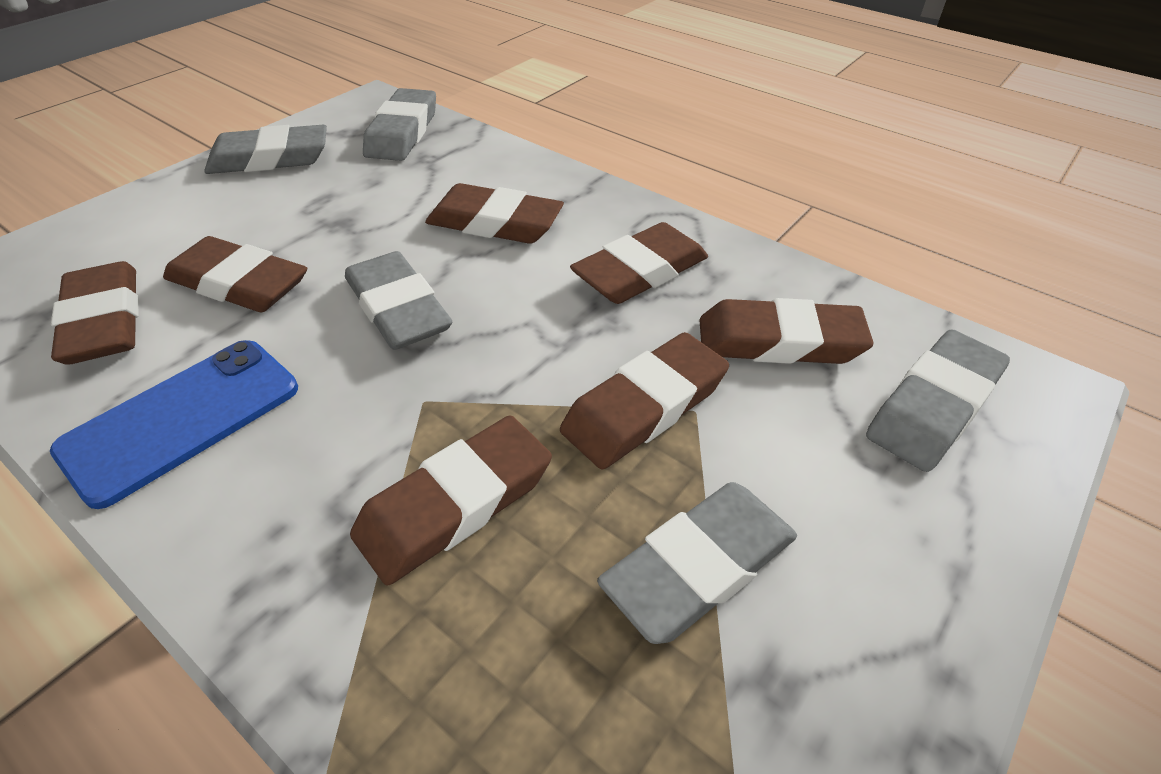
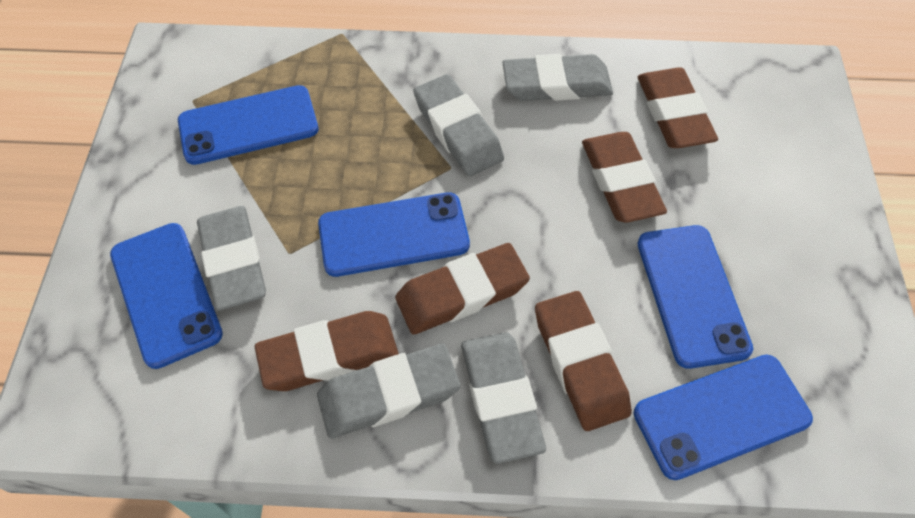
blue phone: 1 -> 5
brown eraser: 7 -> 5

